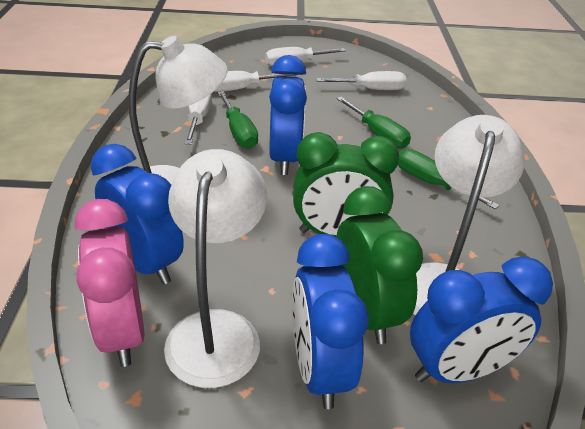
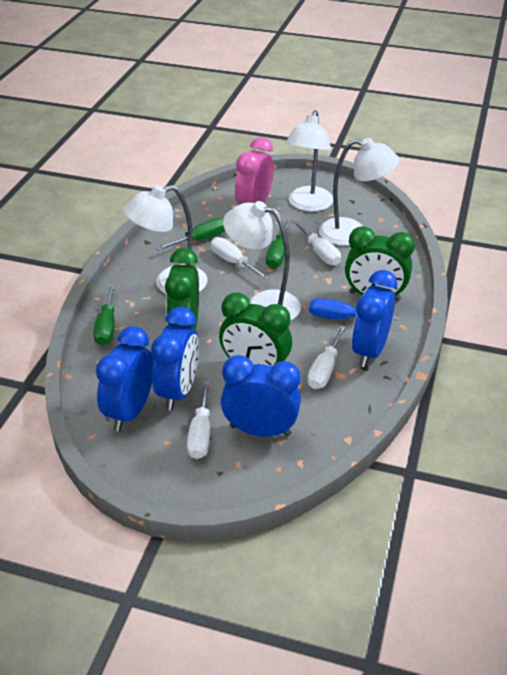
blue screwdriver: 0 -> 1
green clock: 2 -> 3
white lamp: 3 -> 4

